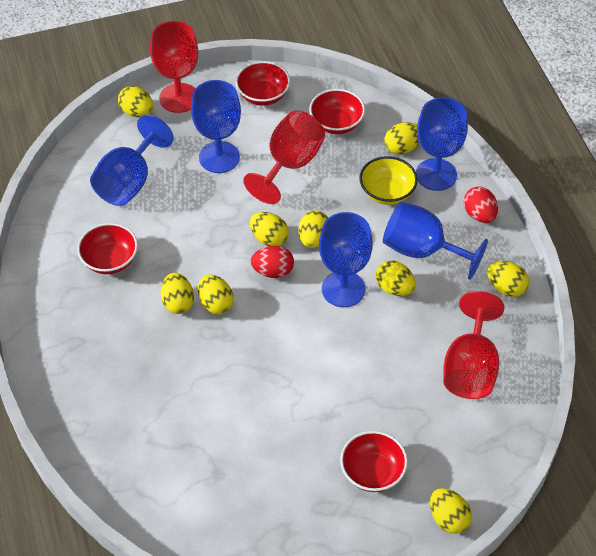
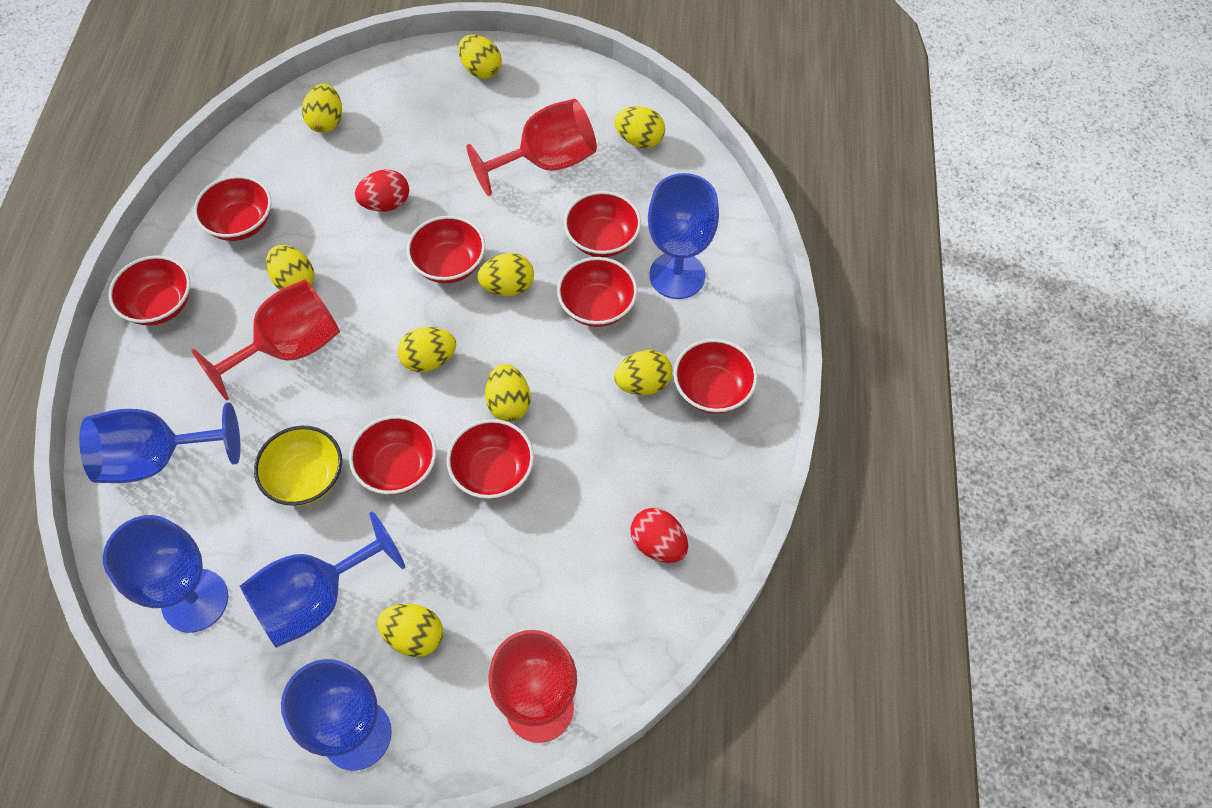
red bowl: 4 -> 8

